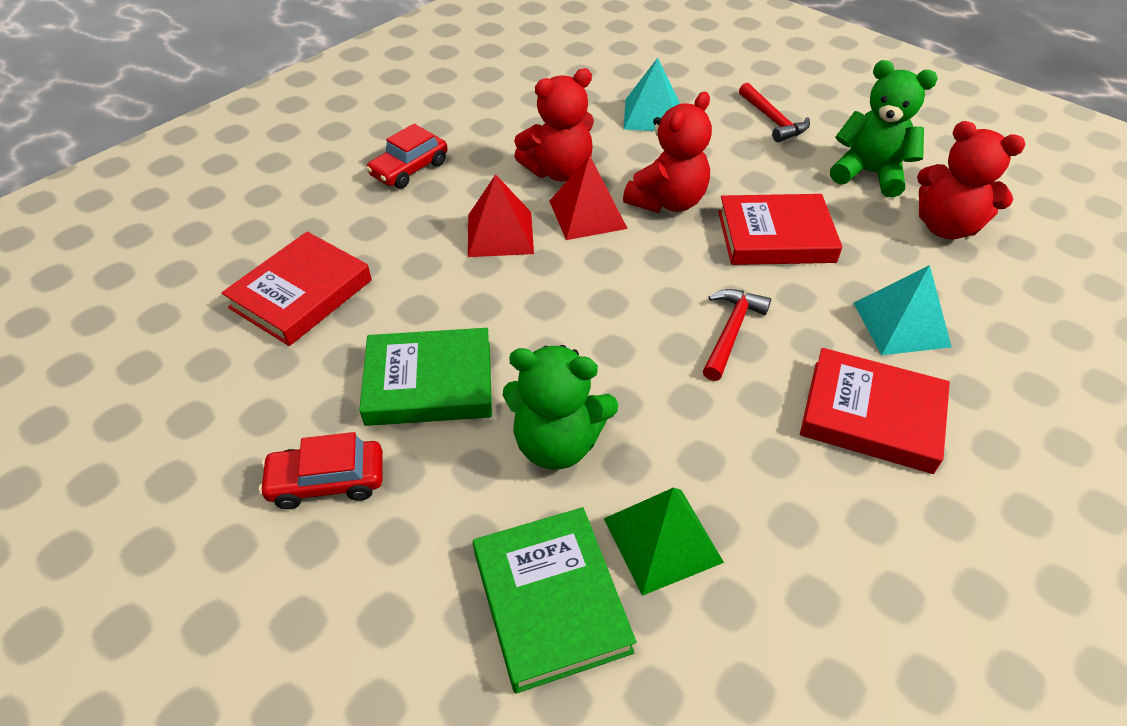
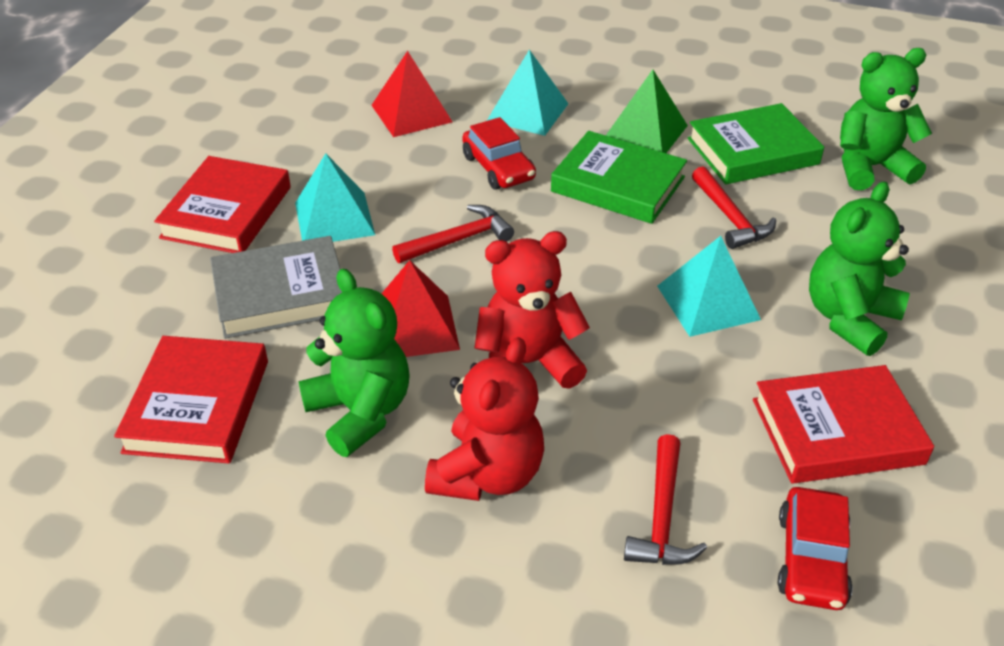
green teddy bear: 2 -> 3
grey book: 0 -> 1
red hammer: 2 -> 3
red teddy bear: 3 -> 2
turquoise pyramid: 2 -> 3

